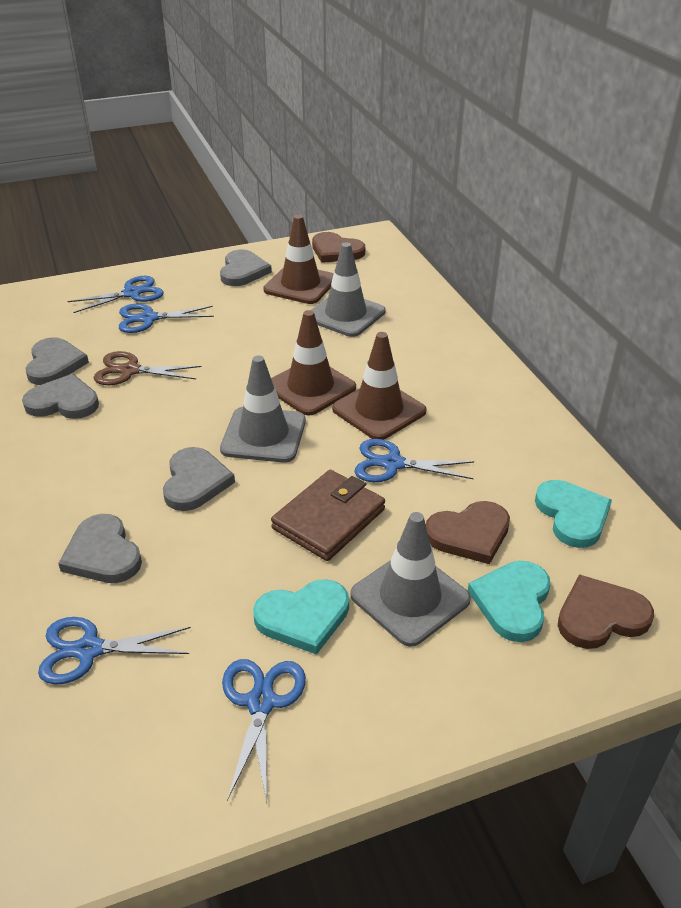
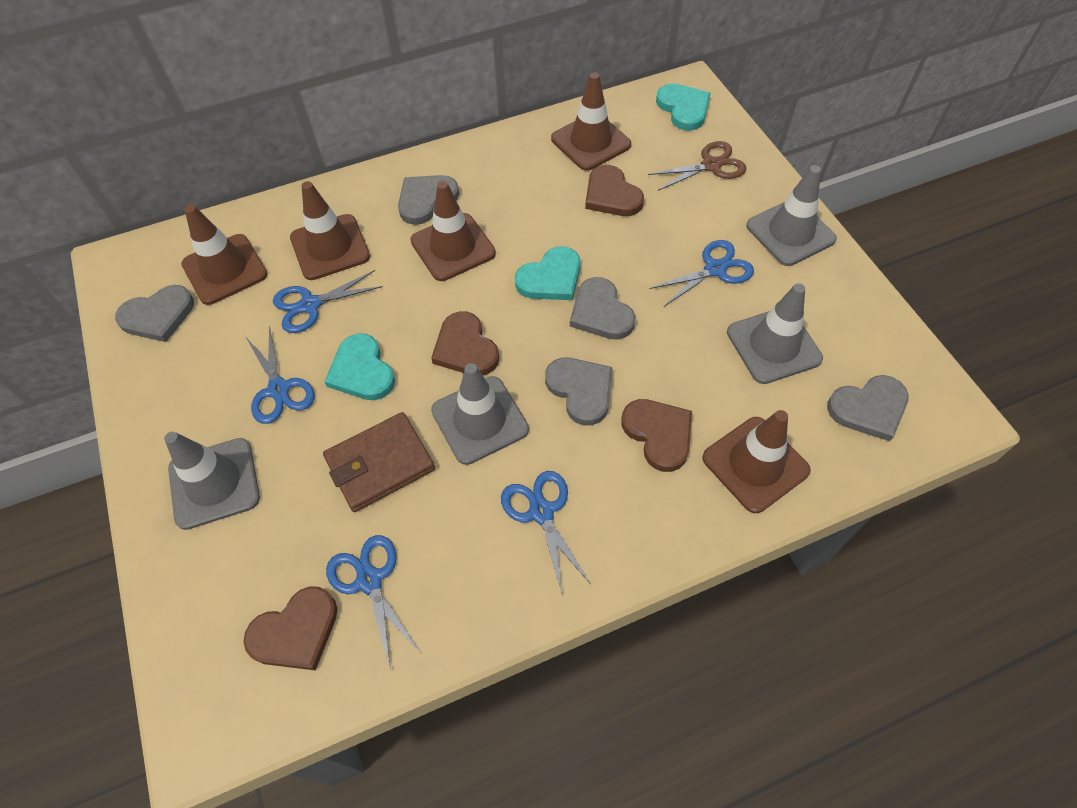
brown heart: 3 -> 4
brown traffic cone: 3 -> 5
grey traffic cone: 3 -> 4

